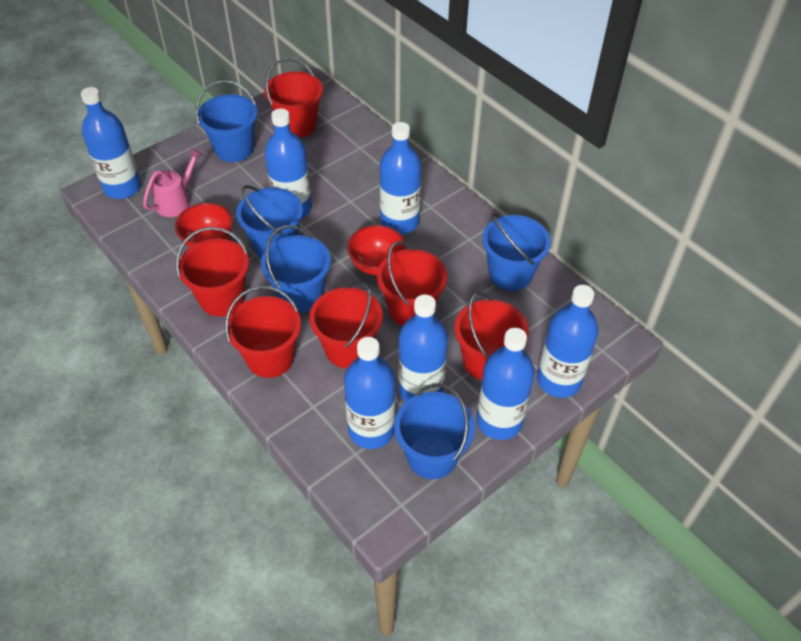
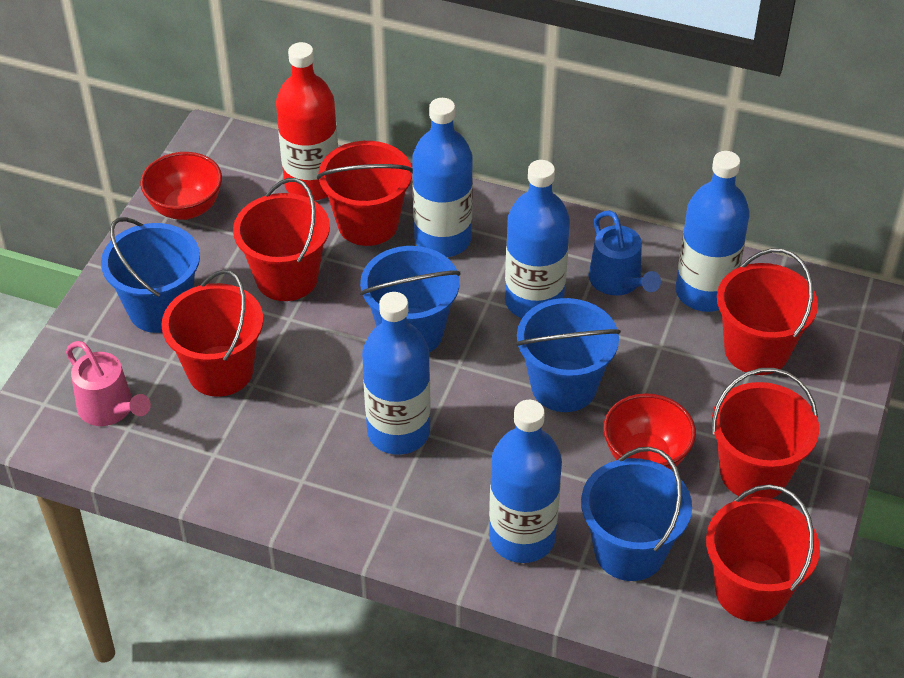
blue bottle: 7 -> 5
blue bucket: 5 -> 4
blue watering can: 0 -> 1
red bottle: 0 -> 1

